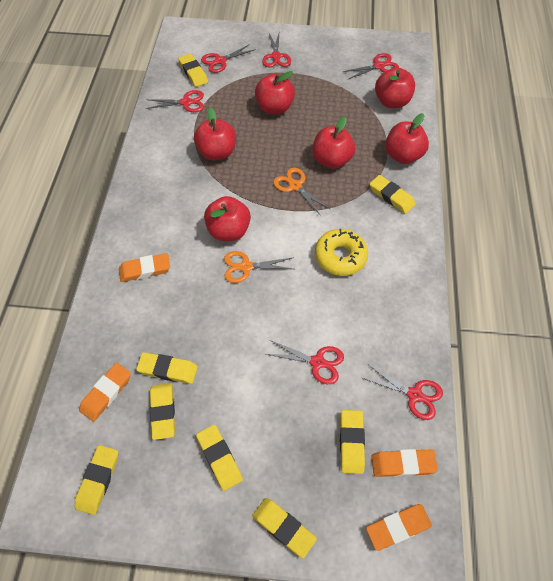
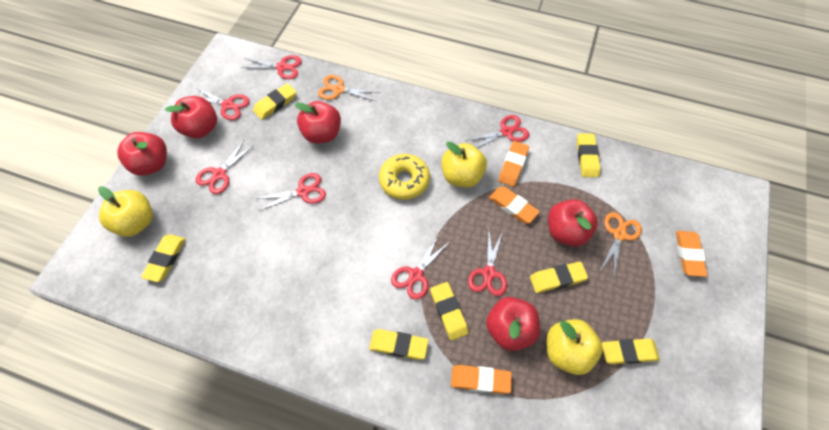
red apple: 6 -> 5
red scissors: 6 -> 7
yellow apple: 0 -> 3
yellow eraser: 8 -> 7

